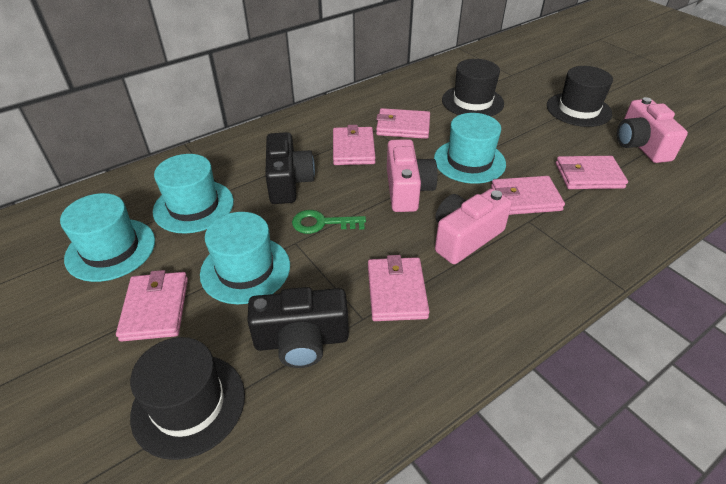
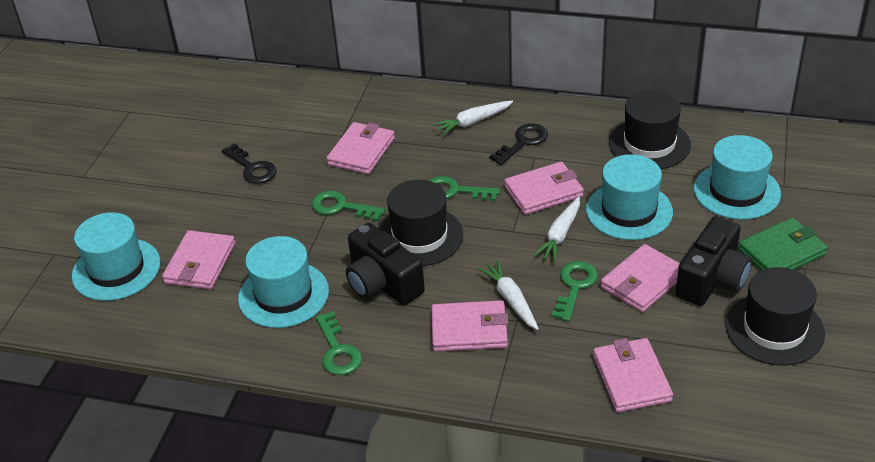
black key: 0 -> 2
green key: 1 -> 4
green wallet: 0 -> 1
pink camera: 3 -> 0
white carrot: 0 -> 3

